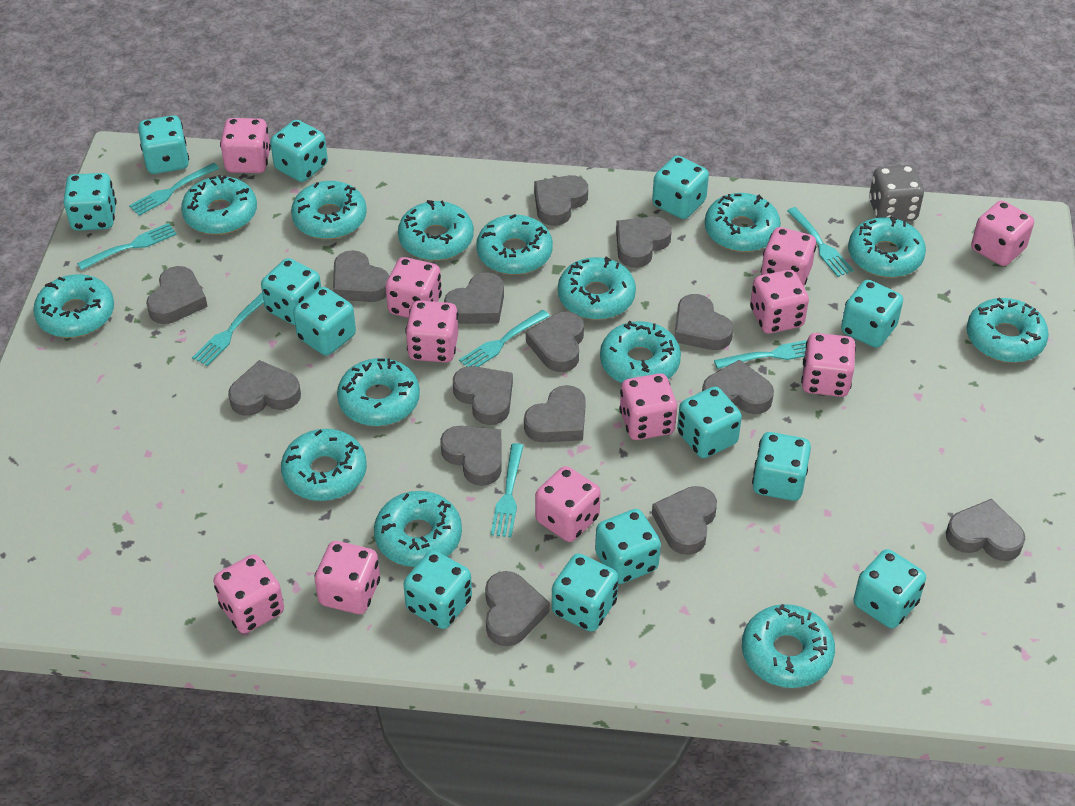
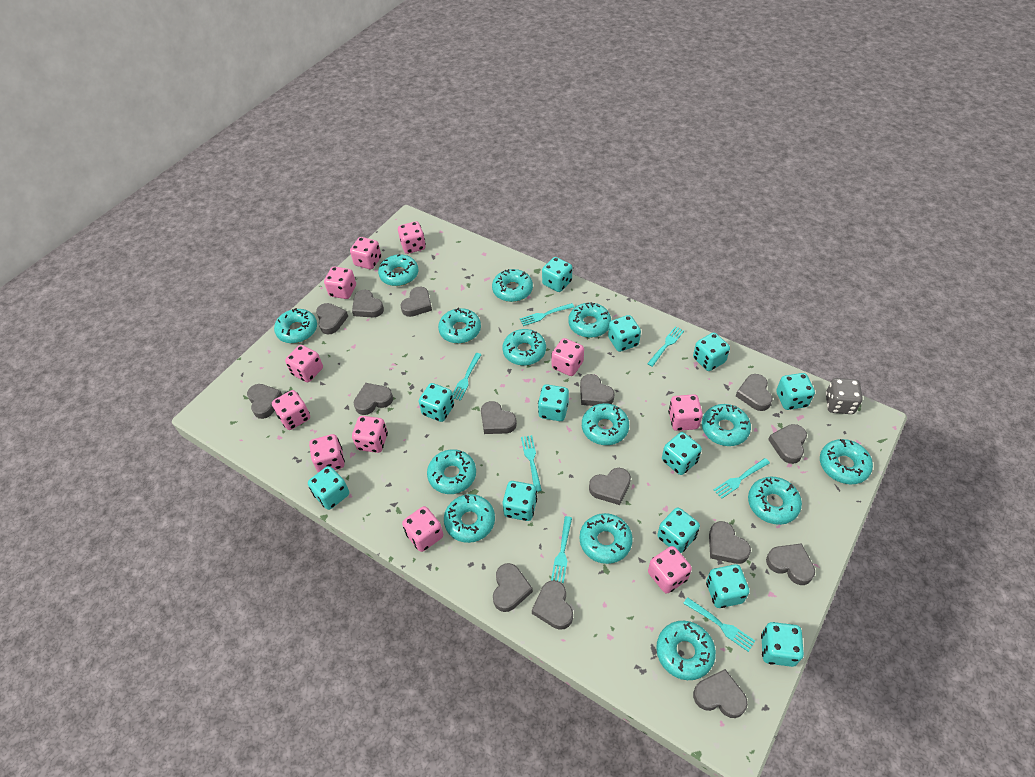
turquoise dice: 13 -> 12

